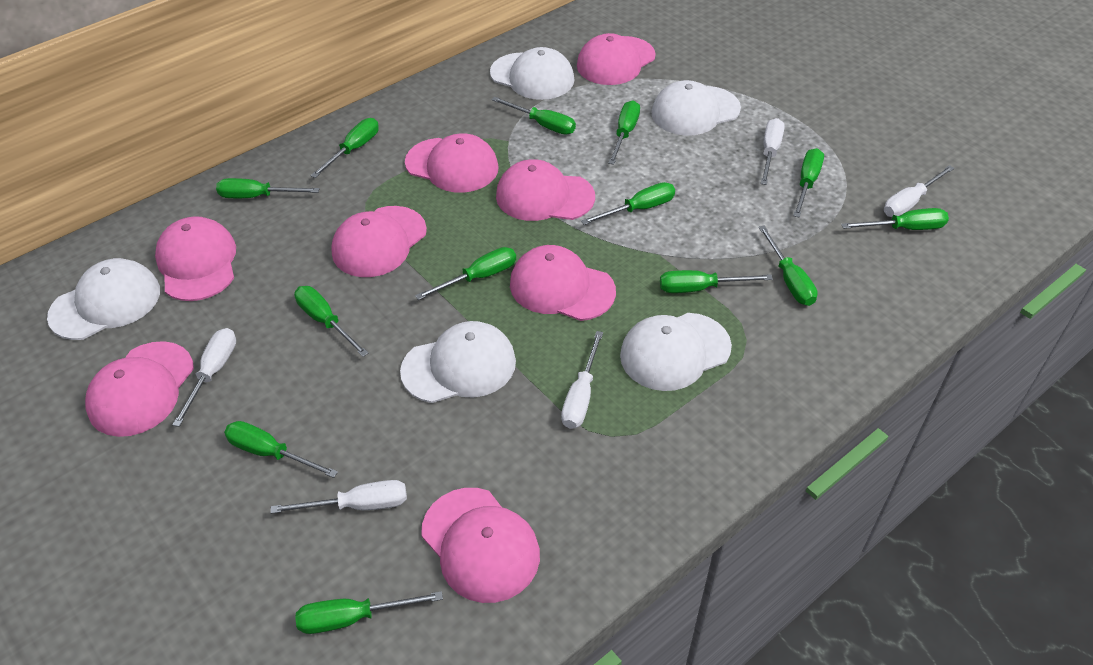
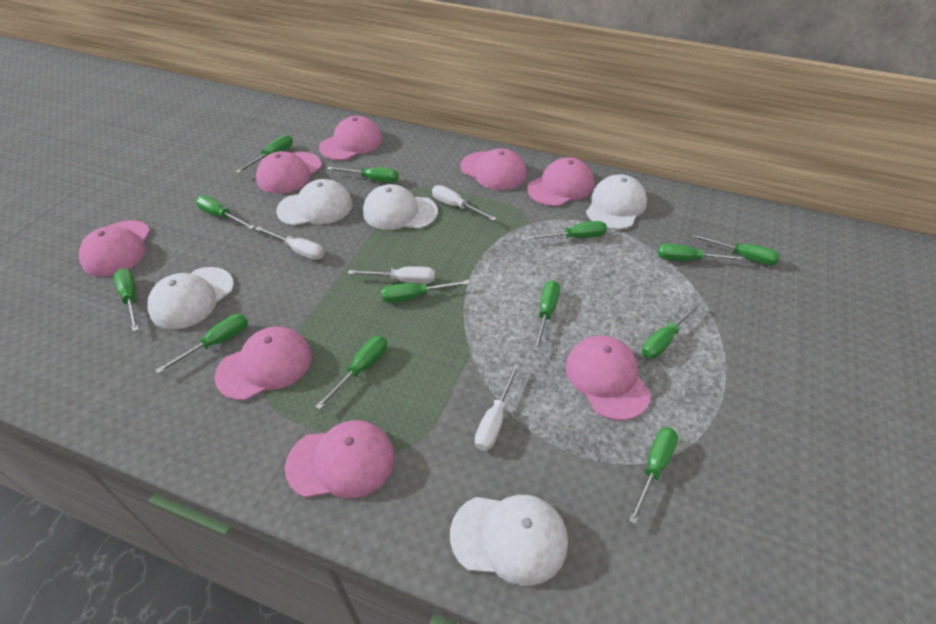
white screwdriver: 5 -> 4

